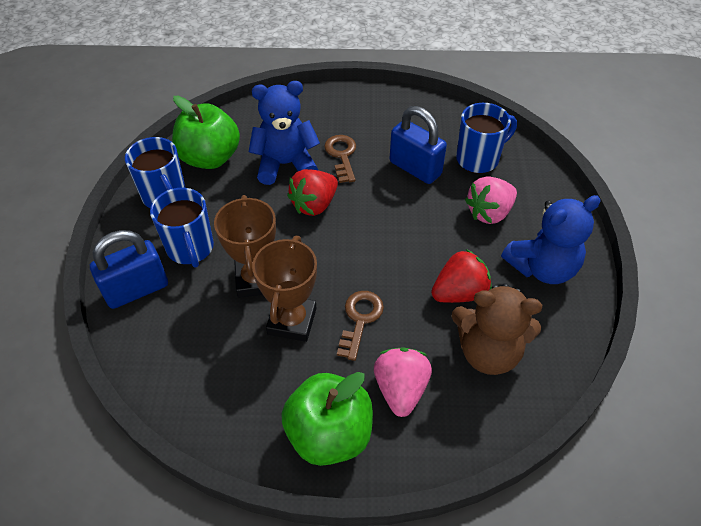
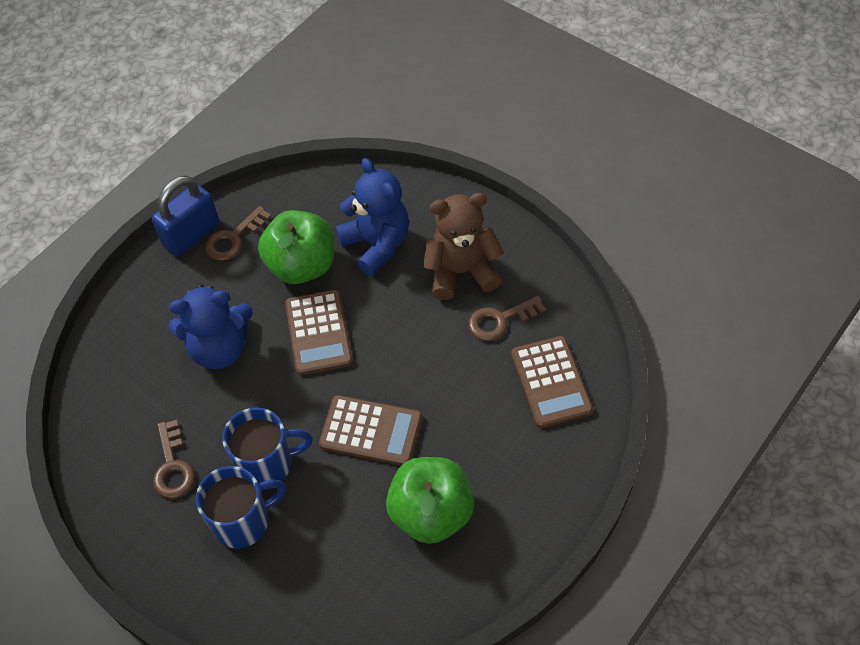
blue mug: 3 -> 2
blue padlock: 2 -> 1
brown calculator: 0 -> 3
brown key: 2 -> 3
brown trophy: 2 -> 0
pink strawberry: 2 -> 0
red strawberry: 2 -> 0

